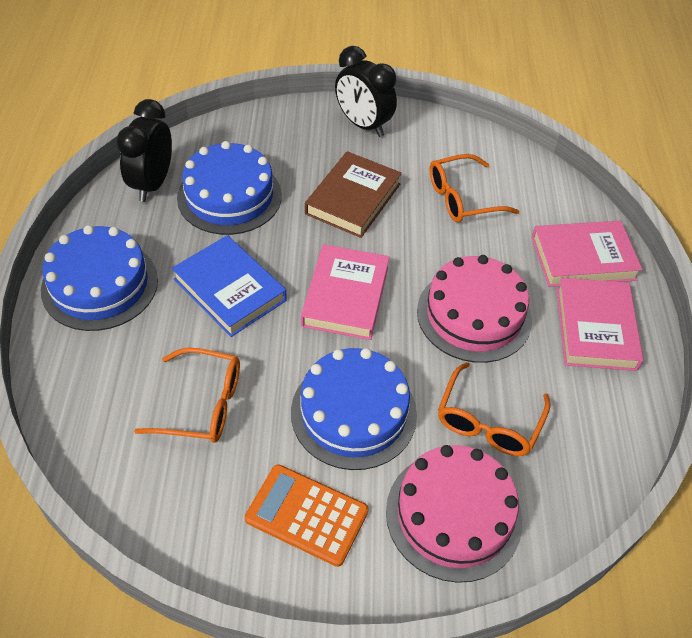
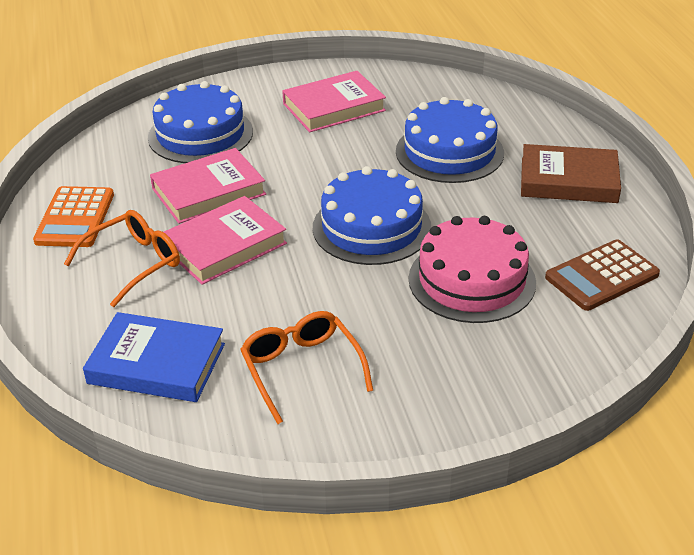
black clock: 2 -> 0
brown calculator: 0 -> 1
orange glasses: 3 -> 2
pink cake: 2 -> 1

